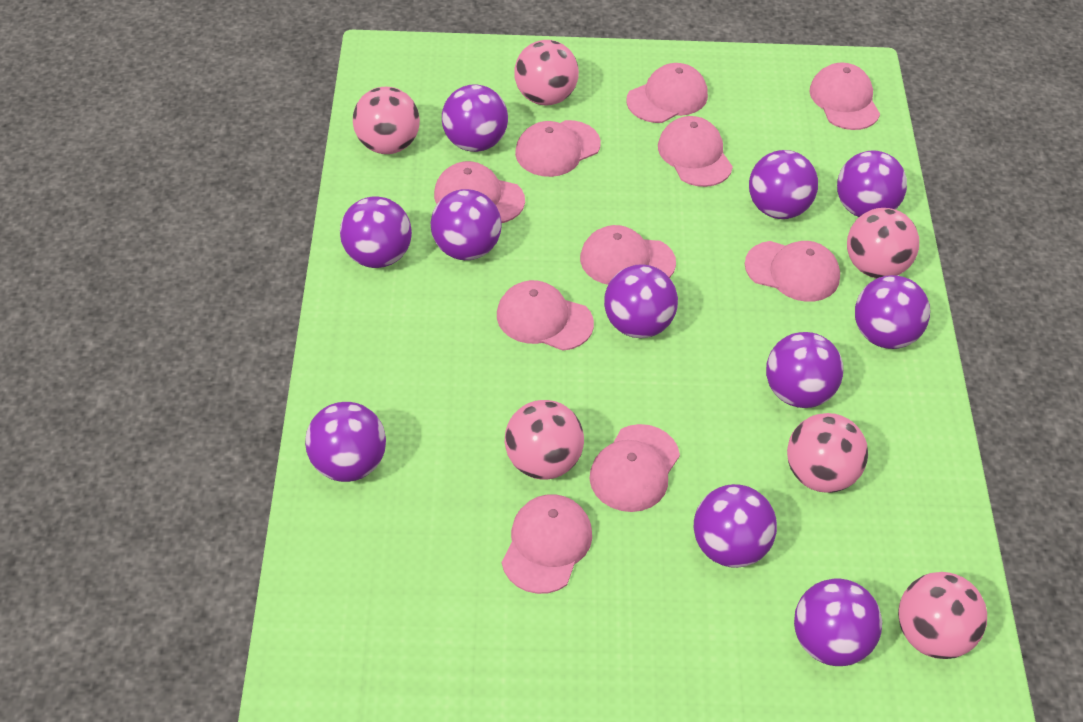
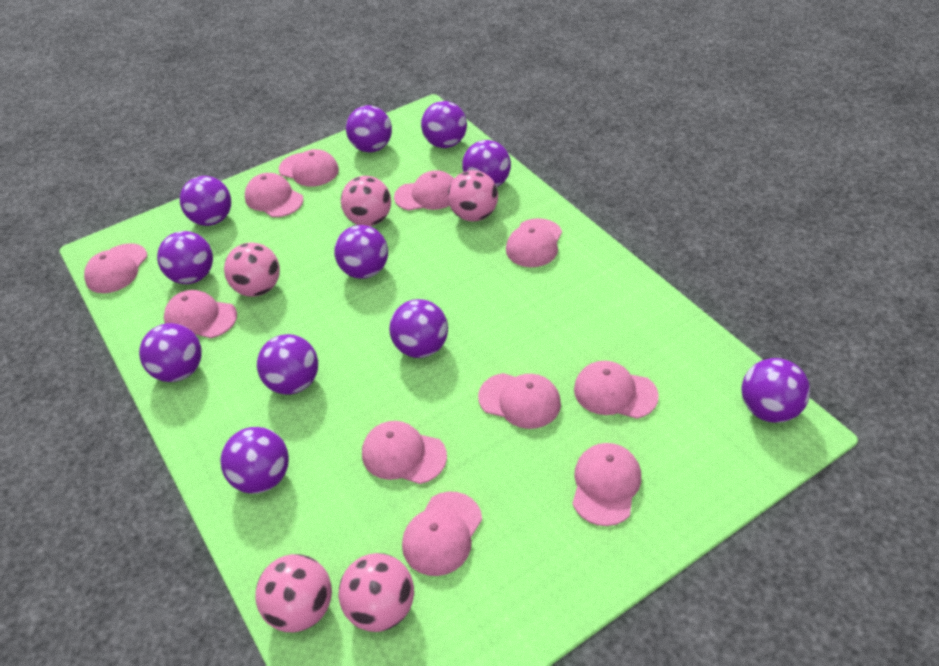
pink ball: 6 -> 5
pink cap: 10 -> 11

